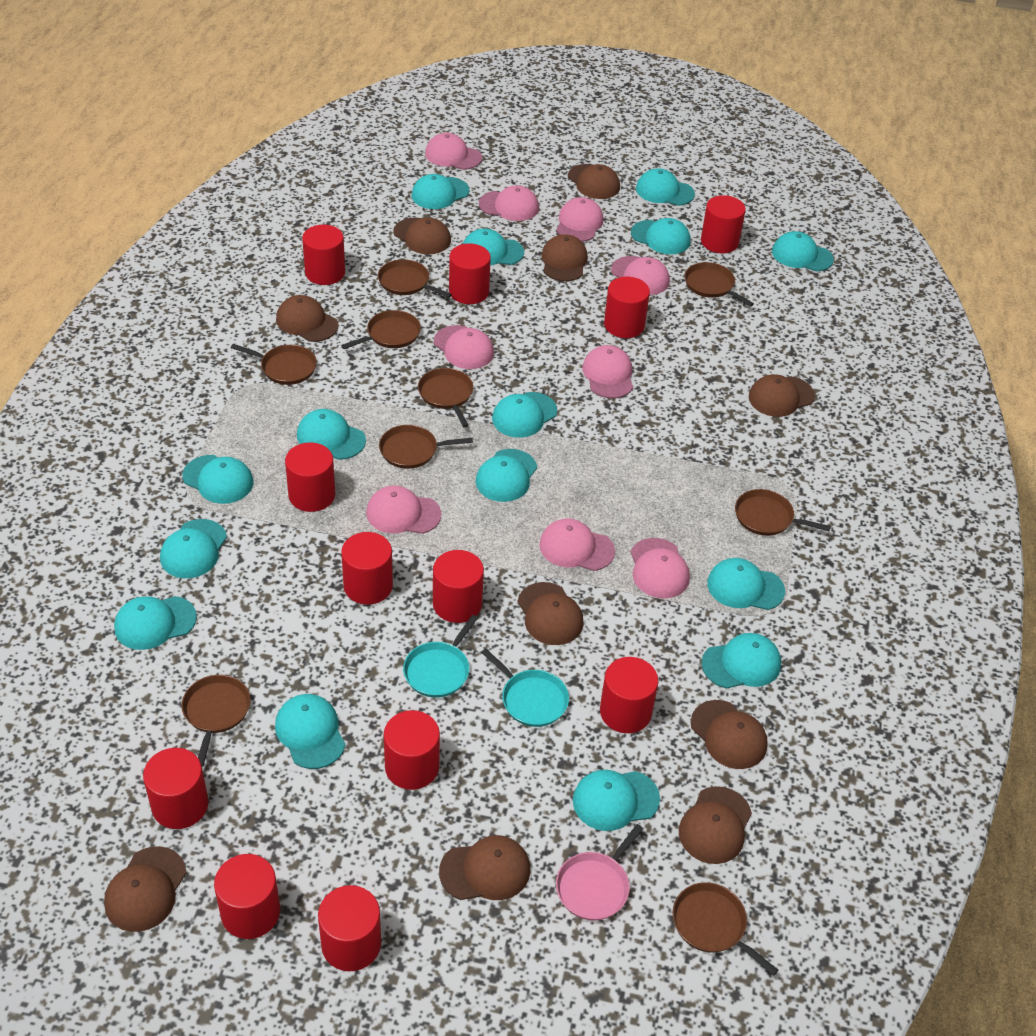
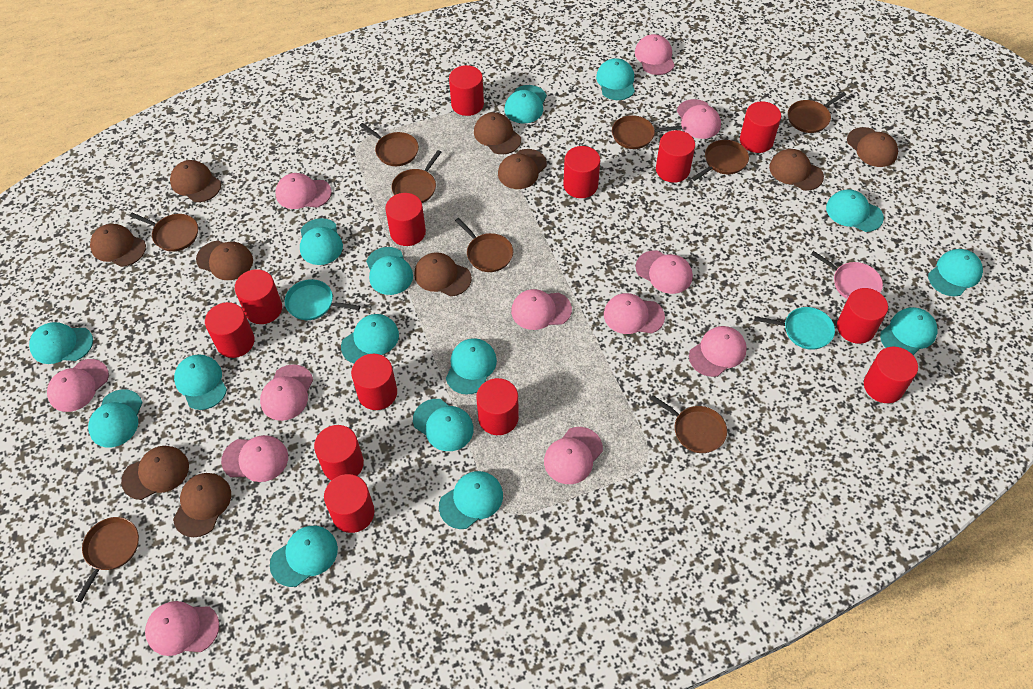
pink cap: 9 -> 12
red cylinder: 12 -> 13

